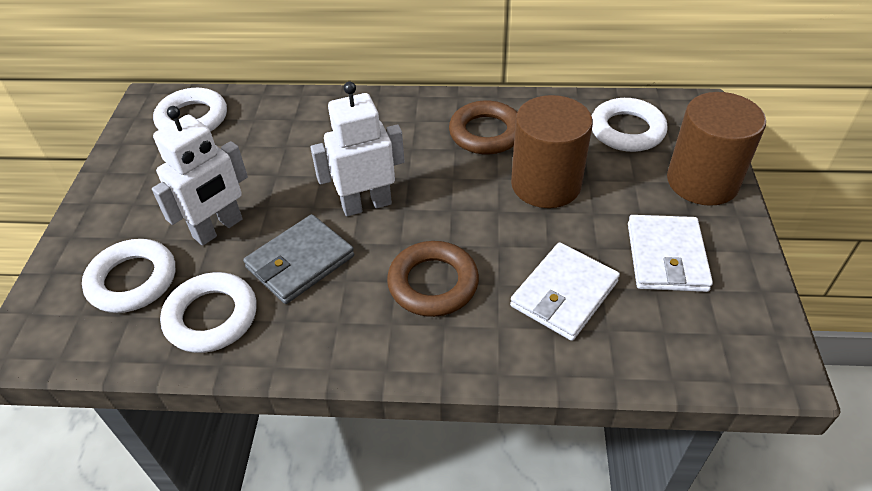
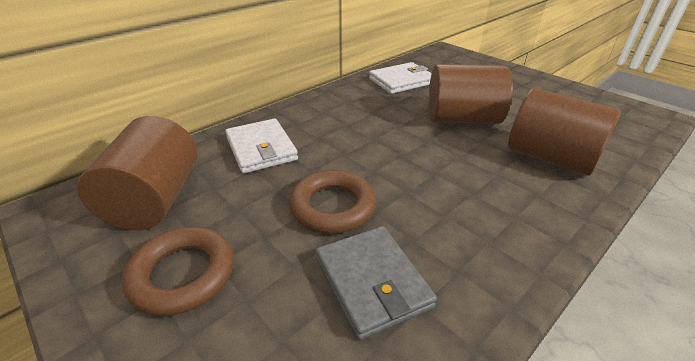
brown cylinder: 2 -> 3
white ring: 4 -> 0
white robot: 2 -> 0

